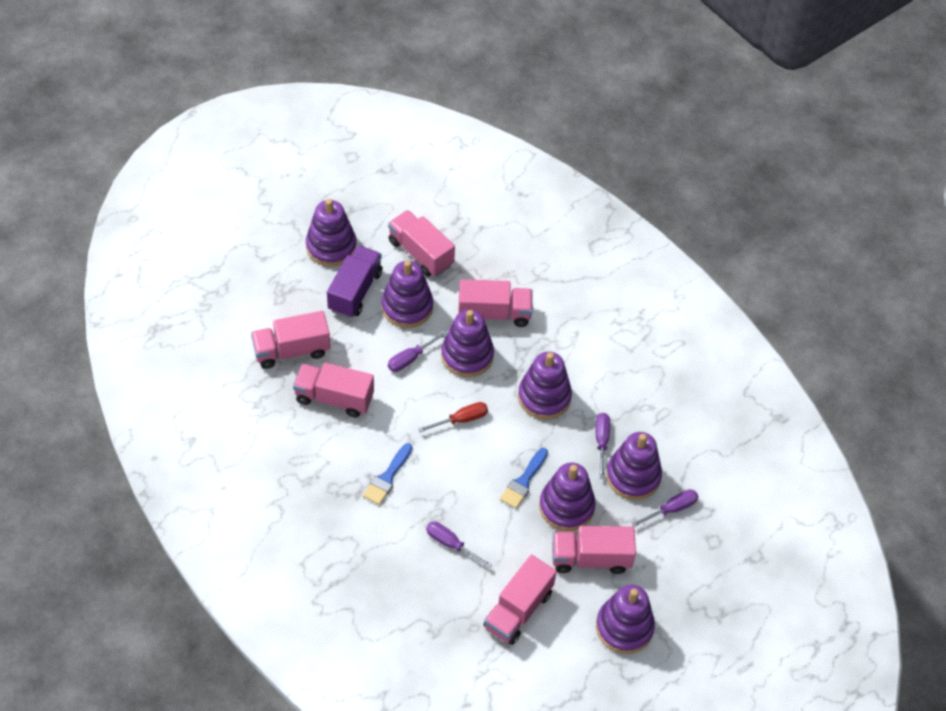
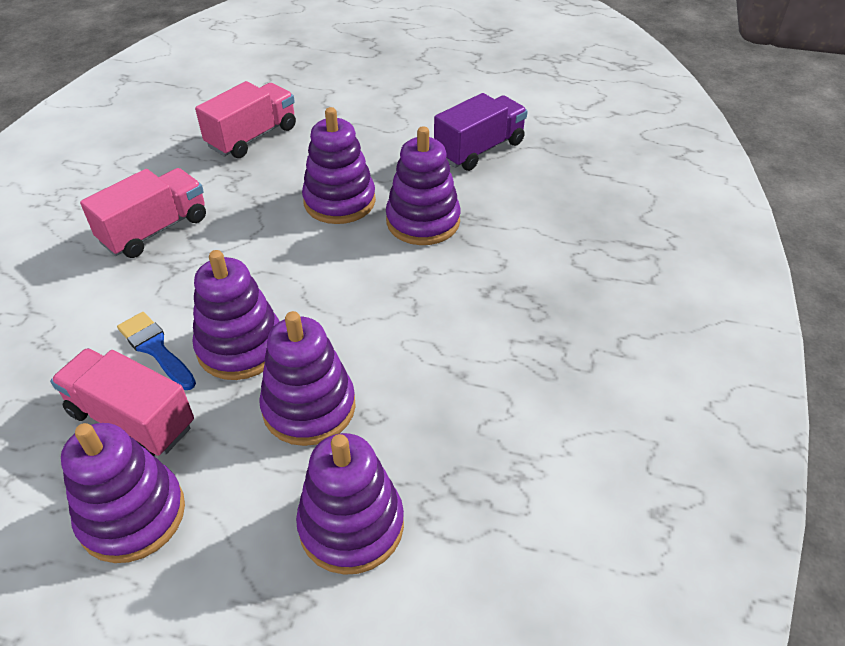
blue brush: 2 -> 1
pink truck: 6 -> 3
purple screwdriver: 4 -> 0
purple stacking toy: 7 -> 6
red screwdriver: 1 -> 0

